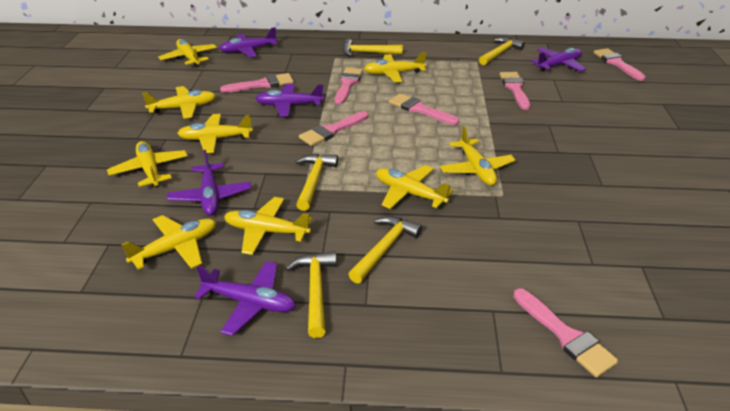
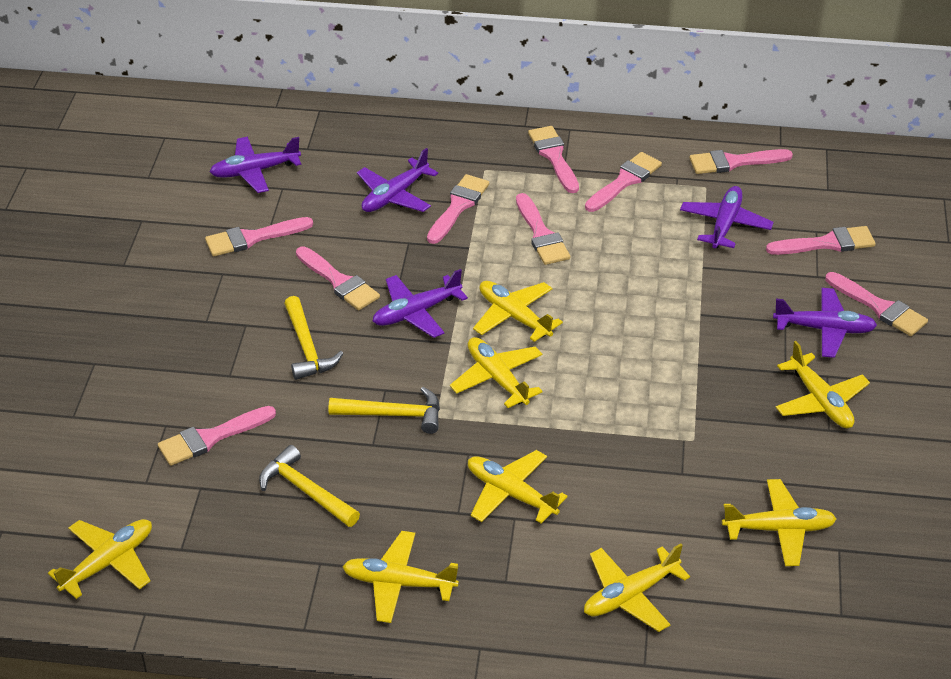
pink brush: 7 -> 10
yellow hammer: 5 -> 3
yellow plane: 9 -> 8

